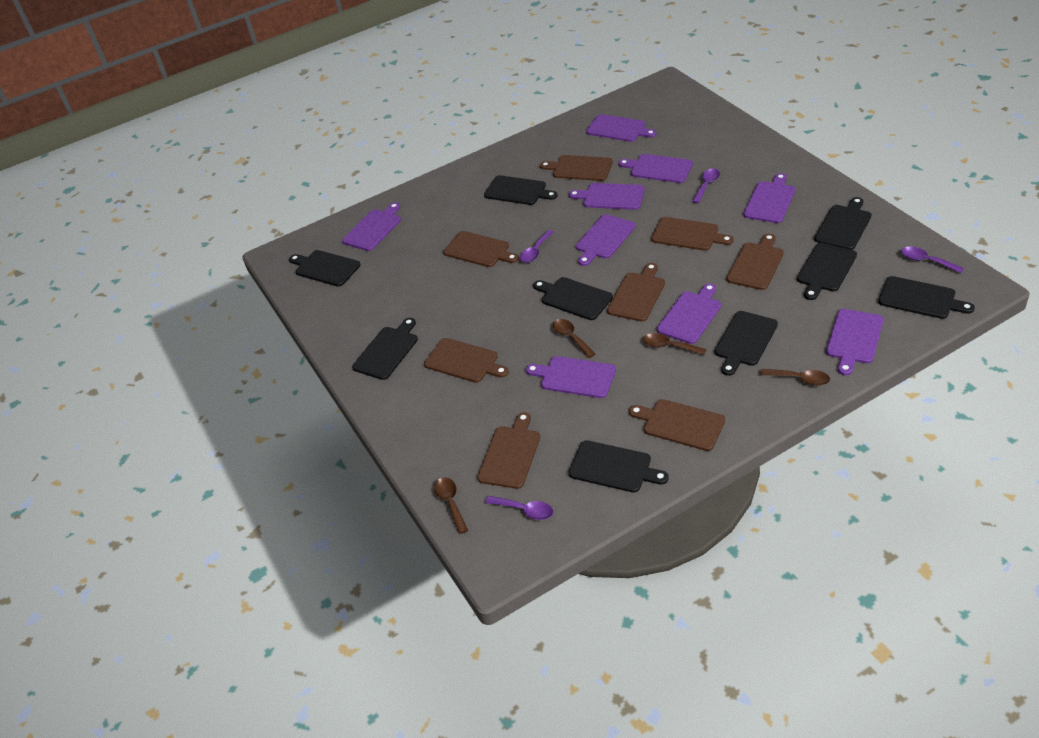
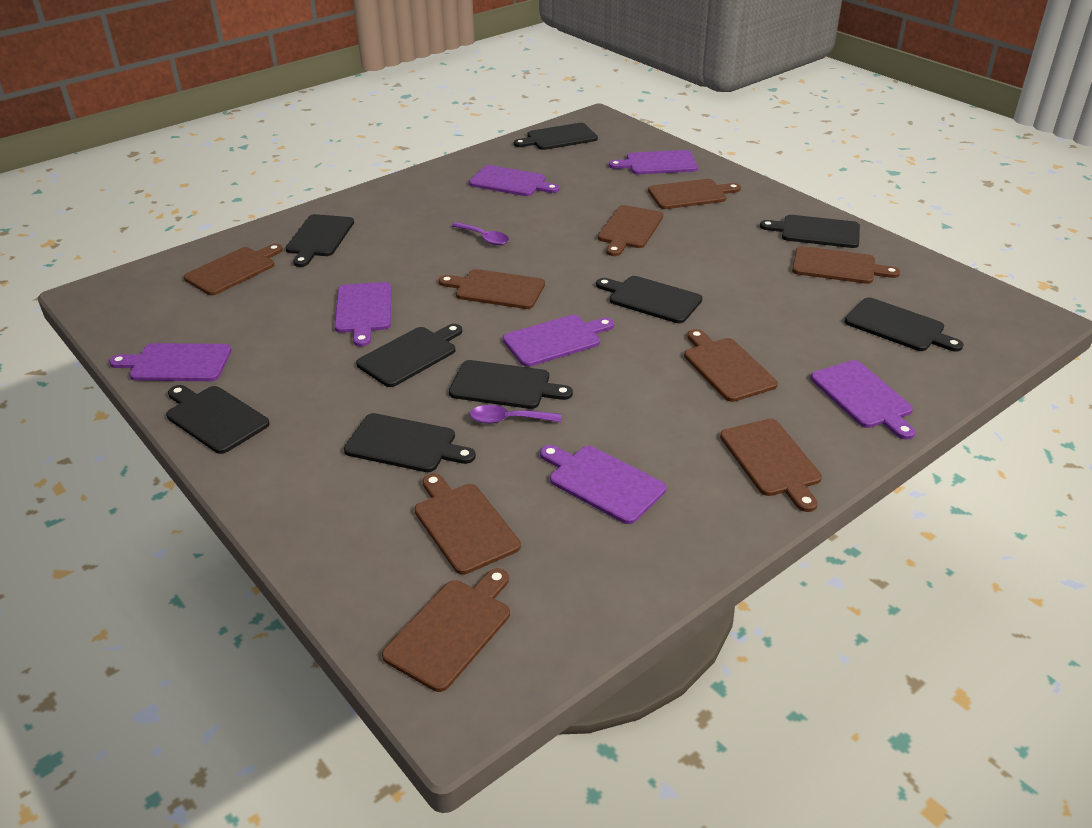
brown cutting board: 8 -> 9
brown spoon: 4 -> 0
purple cutting board: 9 -> 7
purple spoon: 4 -> 2

